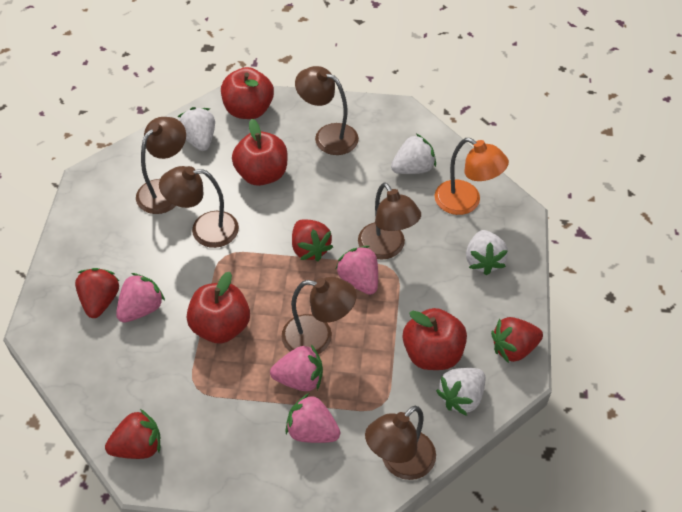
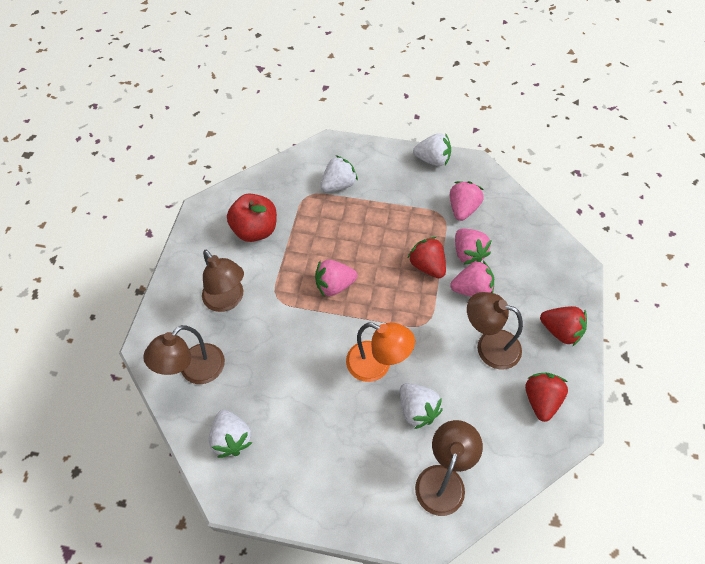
brown lamp: 6 -> 4
red apple: 4 -> 1
red strawberry: 4 -> 3

